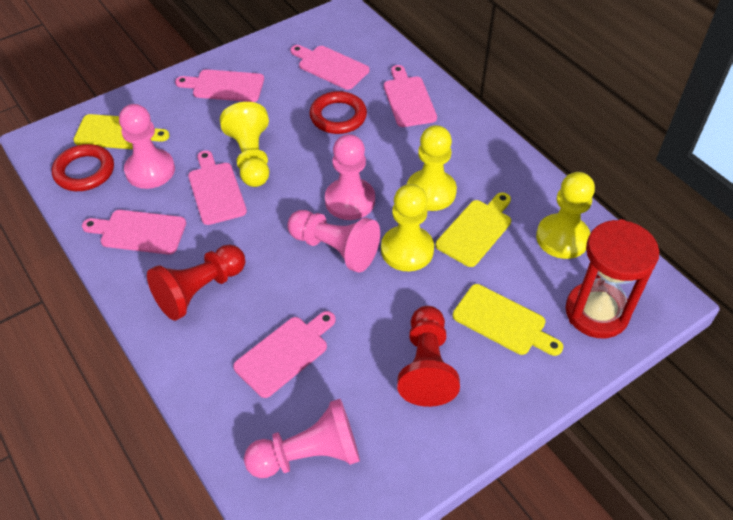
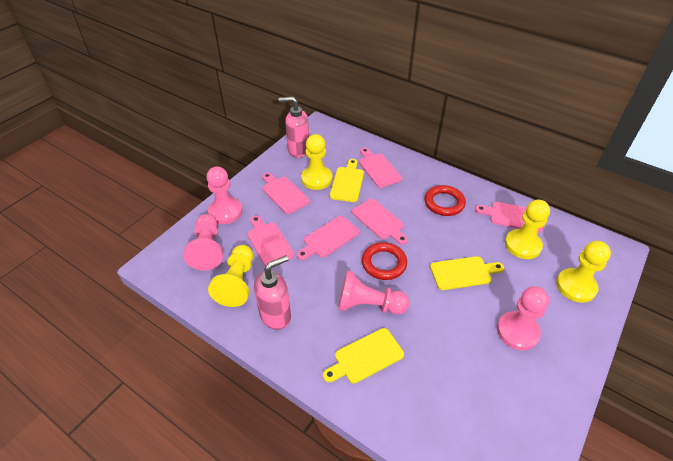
pink soap dispenser: 0 -> 2
red hourglass: 1 -> 0
red pawn: 2 -> 0

